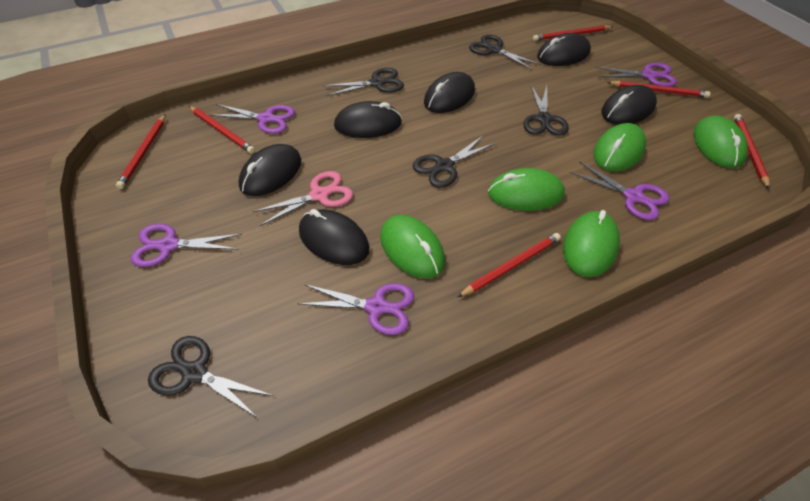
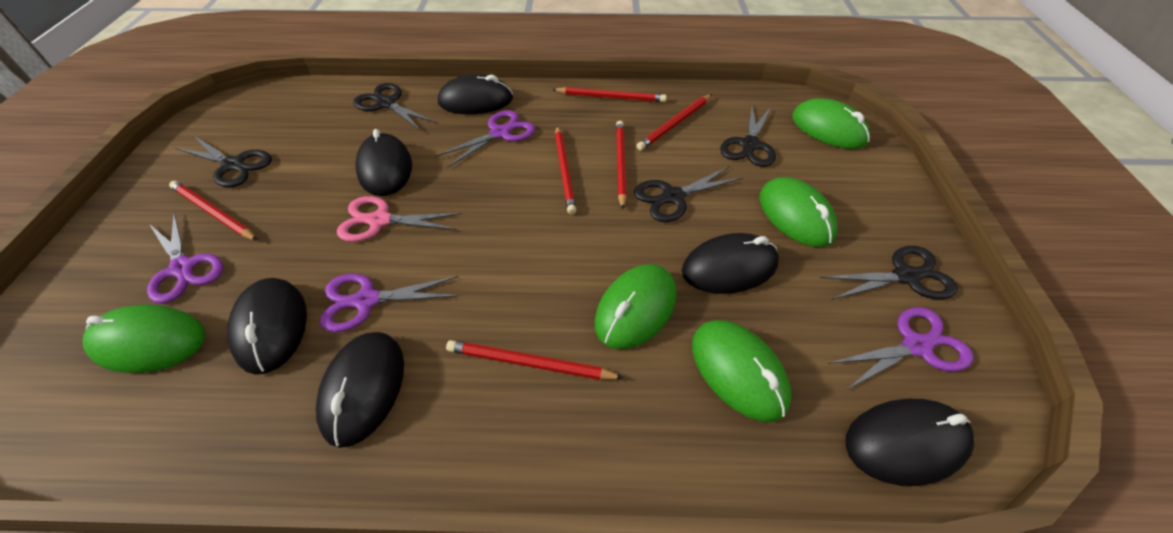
purple scissors: 5 -> 4

